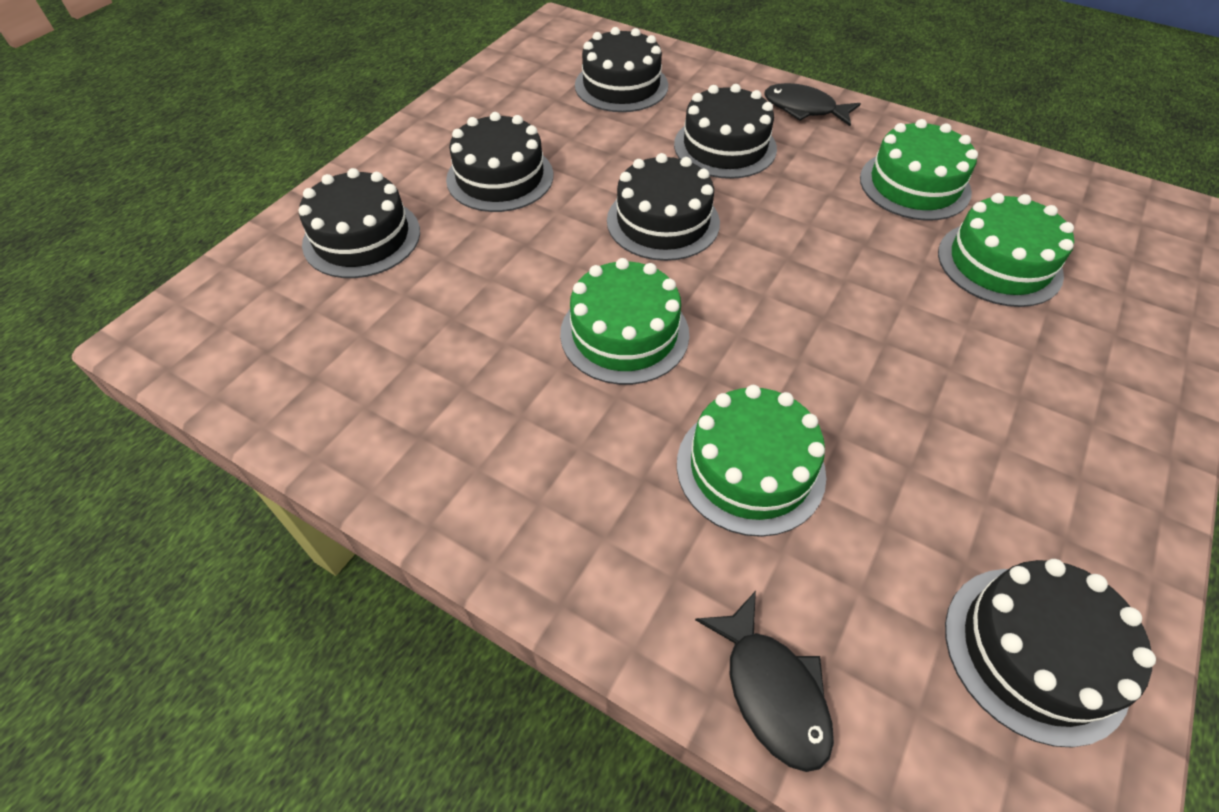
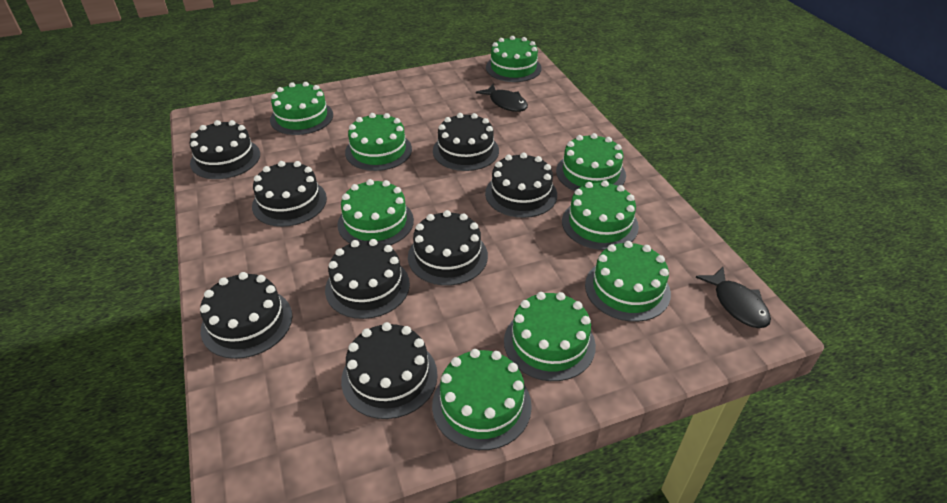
black cake: 6 -> 8
green cake: 4 -> 9

